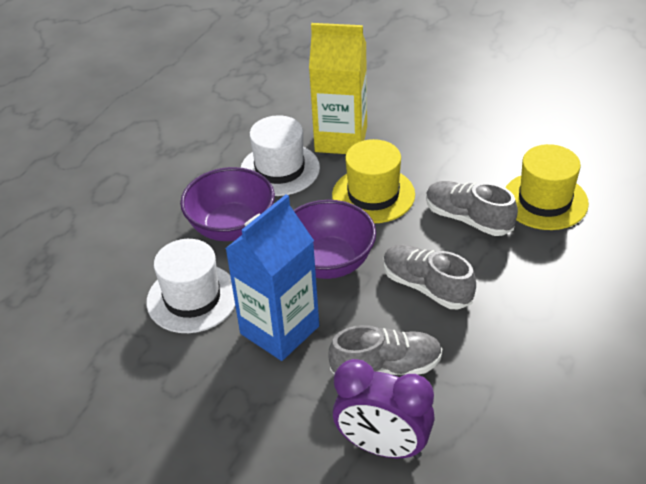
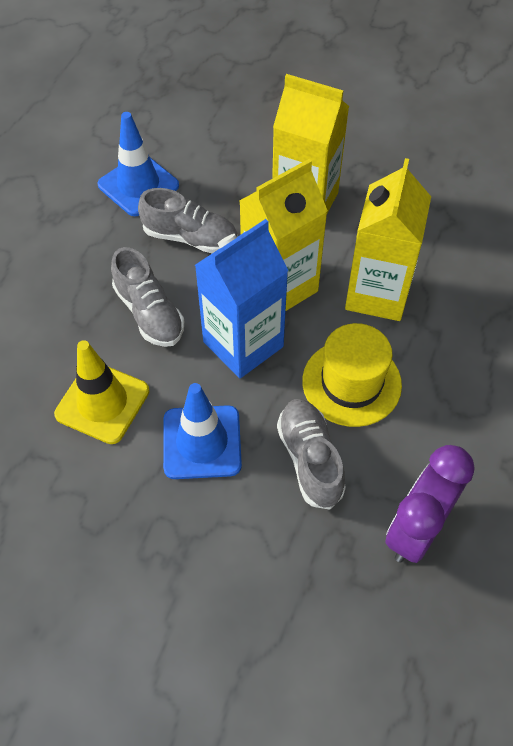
blue traffic cone: 0 -> 2
purple bowl: 2 -> 0
white hat: 2 -> 0
yellow carton: 1 -> 3
yellow hat: 2 -> 1
yellow traffic cone: 0 -> 1

